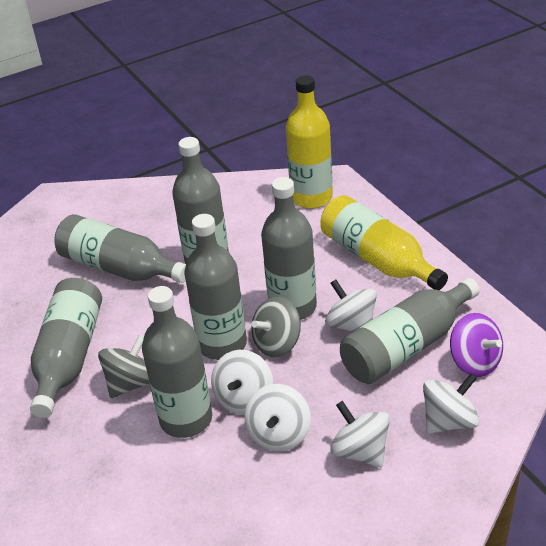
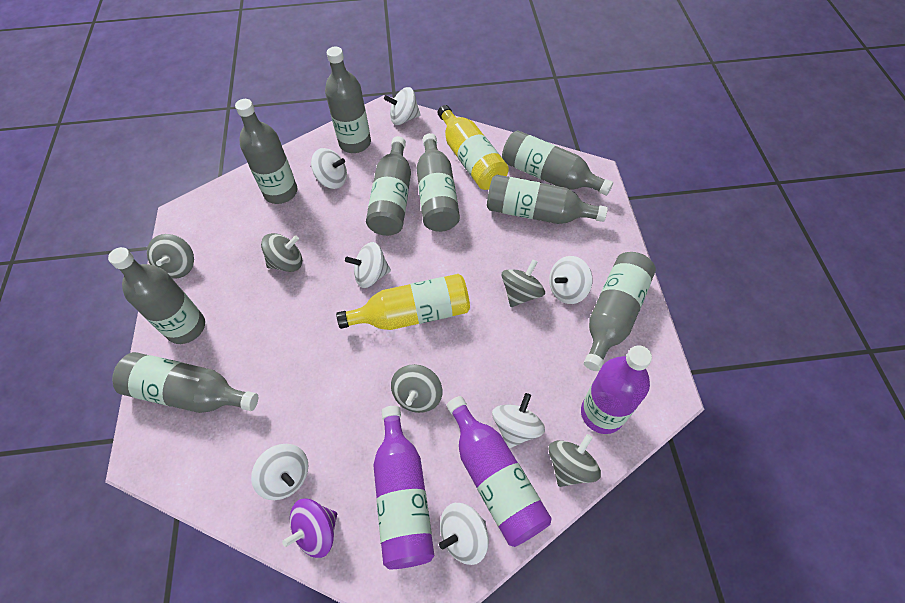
grey bottle: 7 -> 9
grey spinning top: 2 -> 5
purple bottle: 0 -> 3
white spinning top: 5 -> 7

